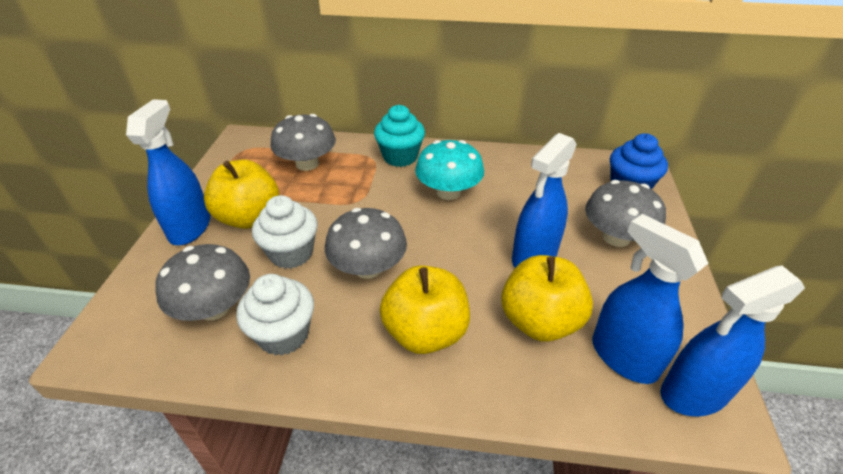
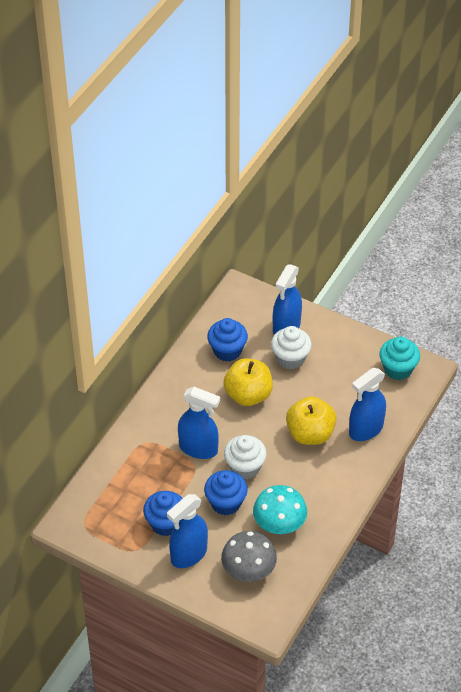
blue cupcake: 1 -> 3
grey mushroom: 4 -> 1
yellow apple: 3 -> 2

